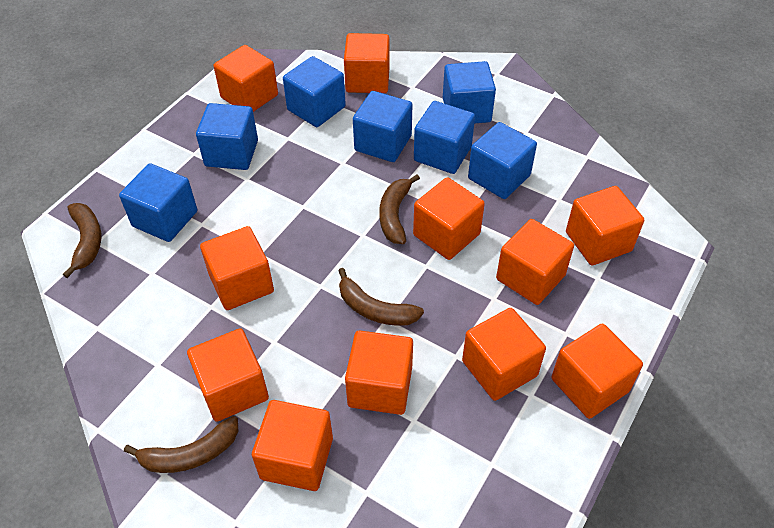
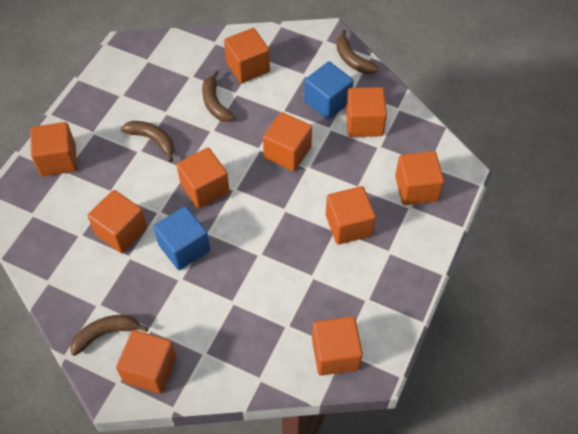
blue cube: 7 -> 2
orange cube: 11 -> 10

